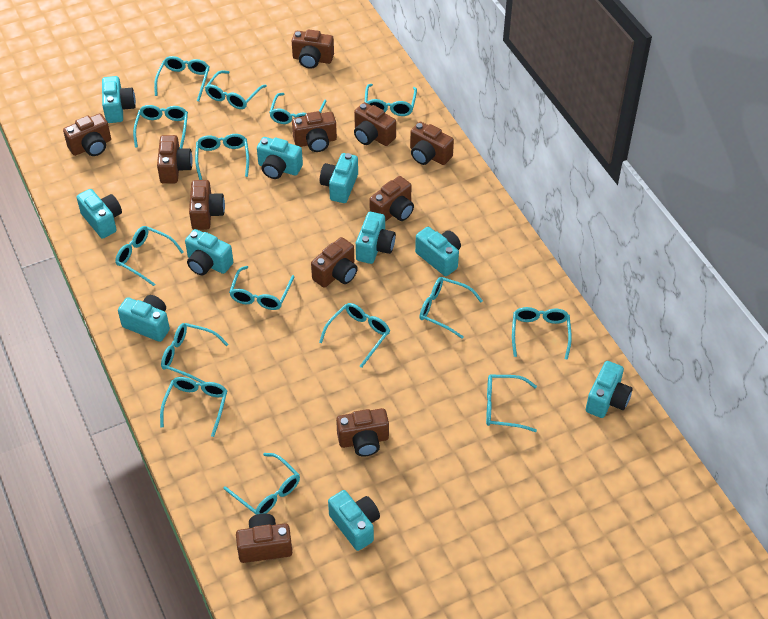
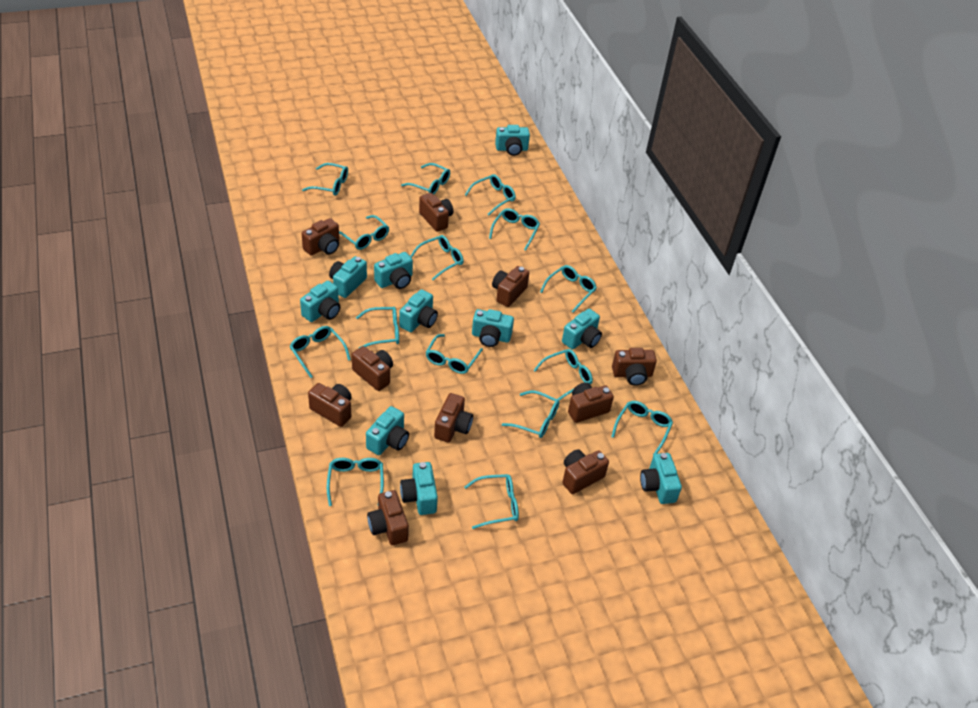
brown camera: 11 -> 10

